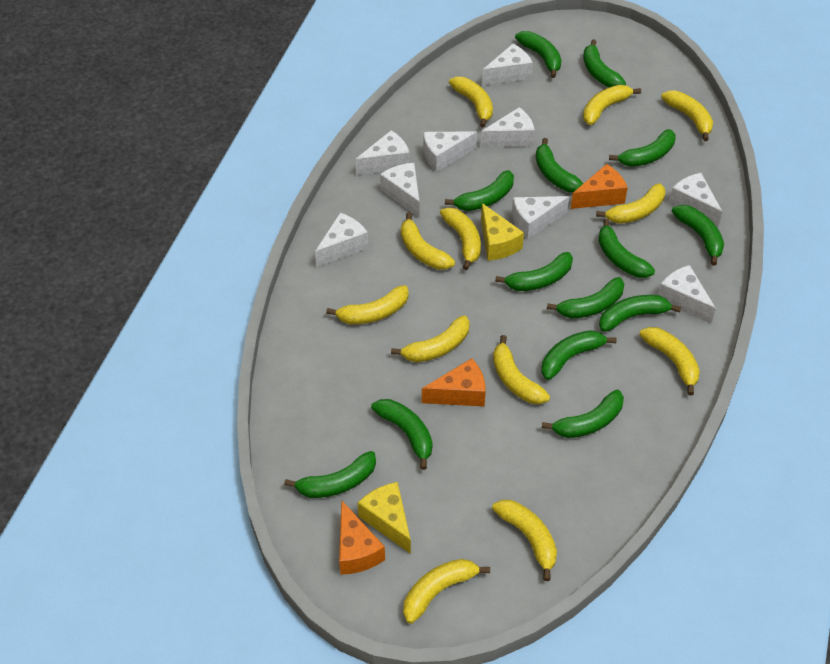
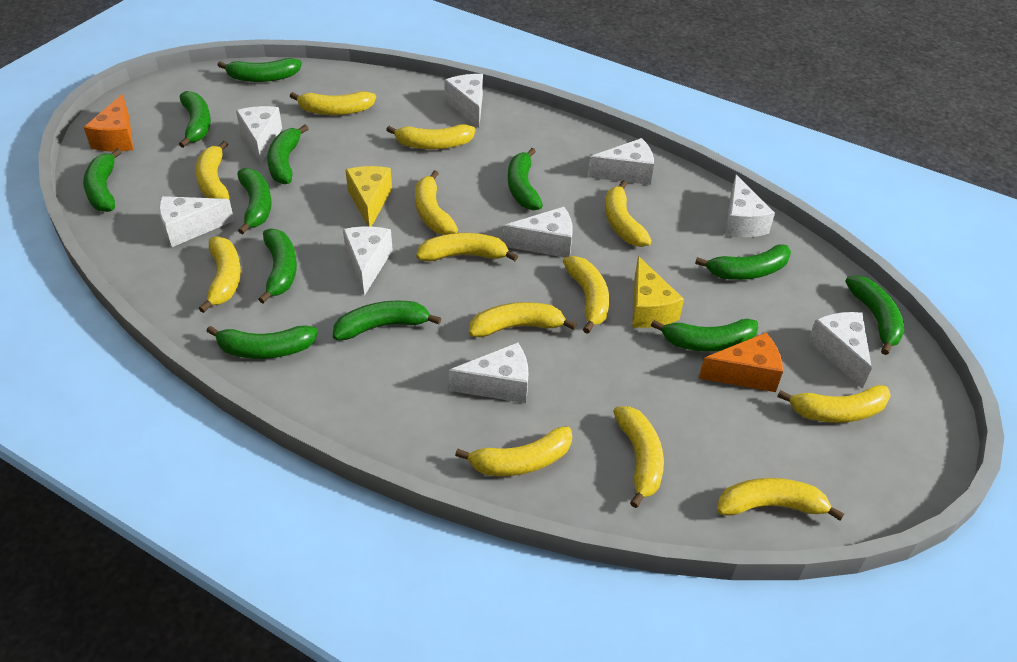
green banana: 14 -> 12
orange cheese: 3 -> 2
yellow banana: 12 -> 13

